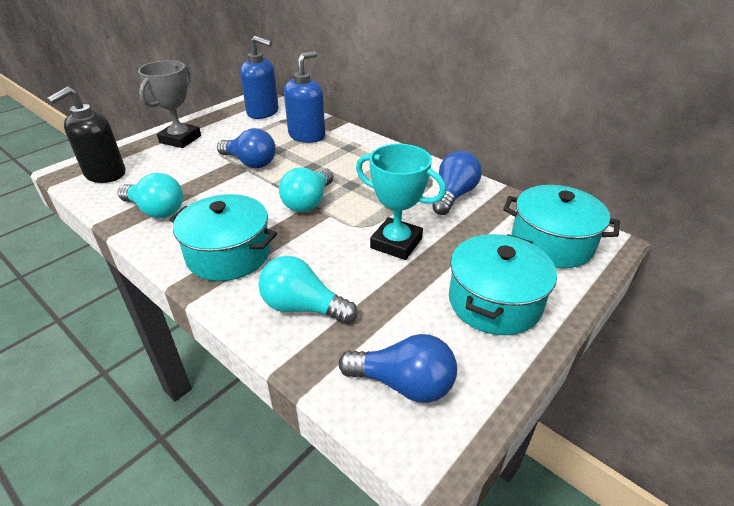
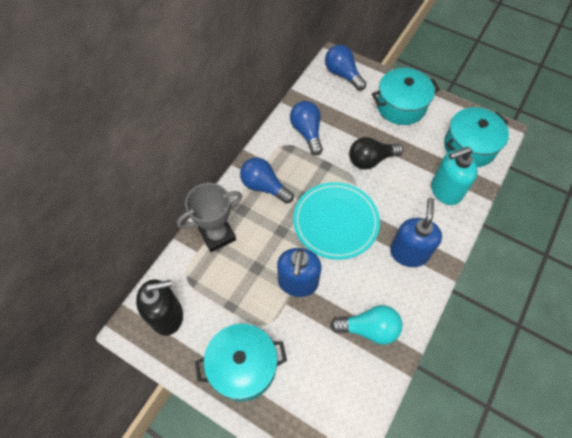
black light bulb: 0 -> 1
turquoise light bulb: 3 -> 1
turquoise plate: 0 -> 1
turquoise soap dispenser: 0 -> 1
turquoise trophy: 1 -> 0

